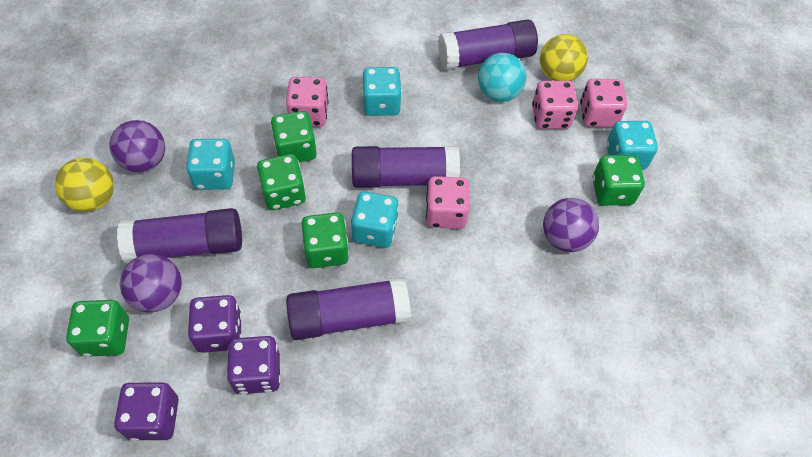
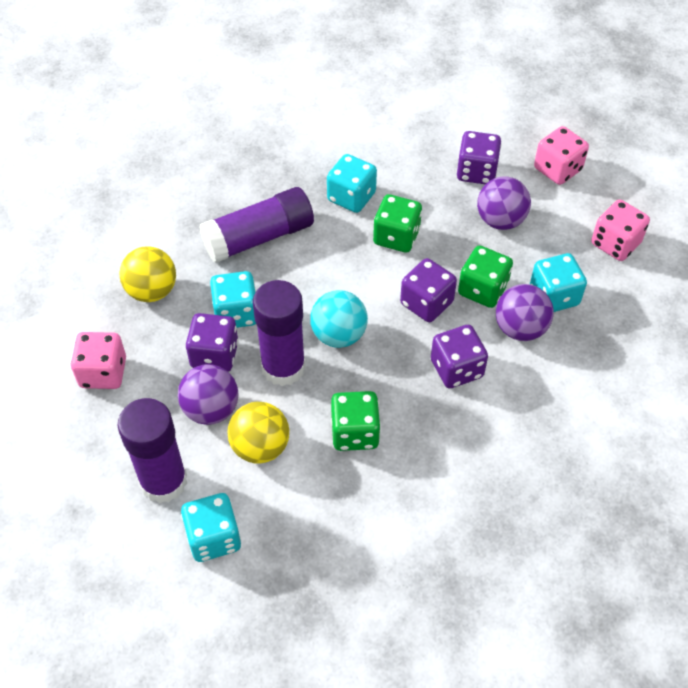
green dice: 5 -> 3
pink dice: 4 -> 3
purple dice: 3 -> 4
purple glue stick: 4 -> 3

